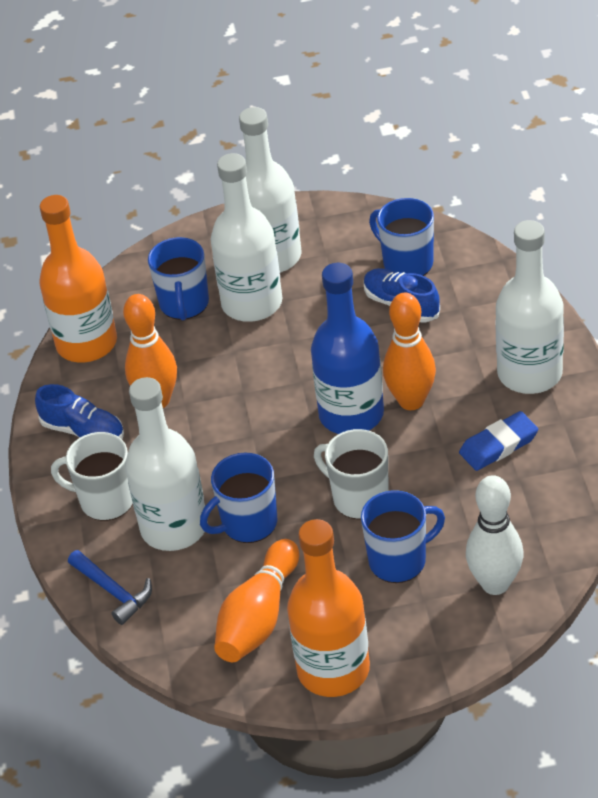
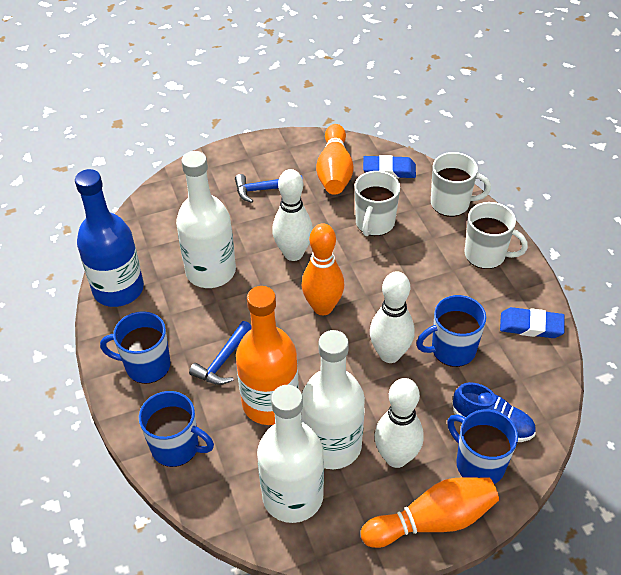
blue eraser: 1 -> 2
blue hammer: 1 -> 2
blue shoe: 2 -> 1
orange bottle: 2 -> 1
white bottle: 4 -> 3
white bowling pin: 1 -> 3
white mug: 2 -> 3

